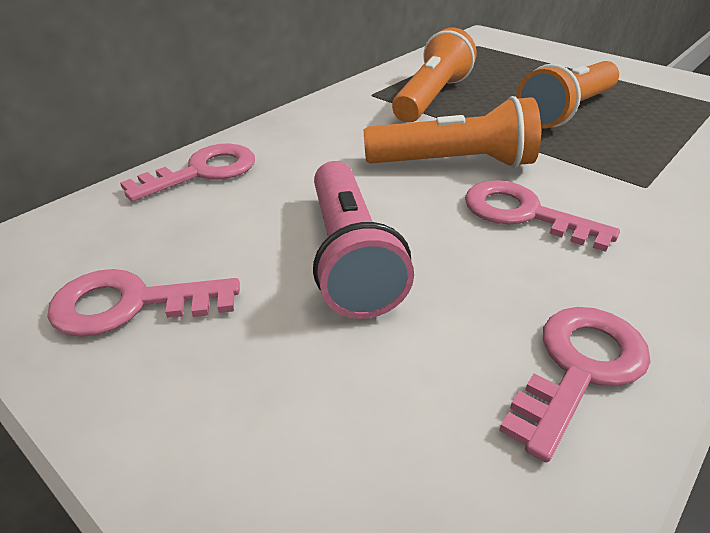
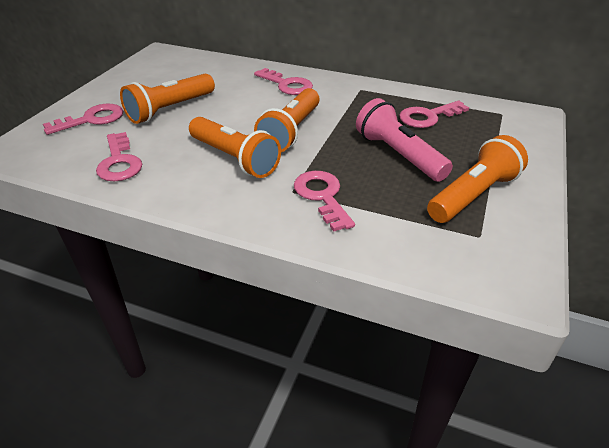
orange flashlight: 3 -> 4
pink key: 4 -> 5

